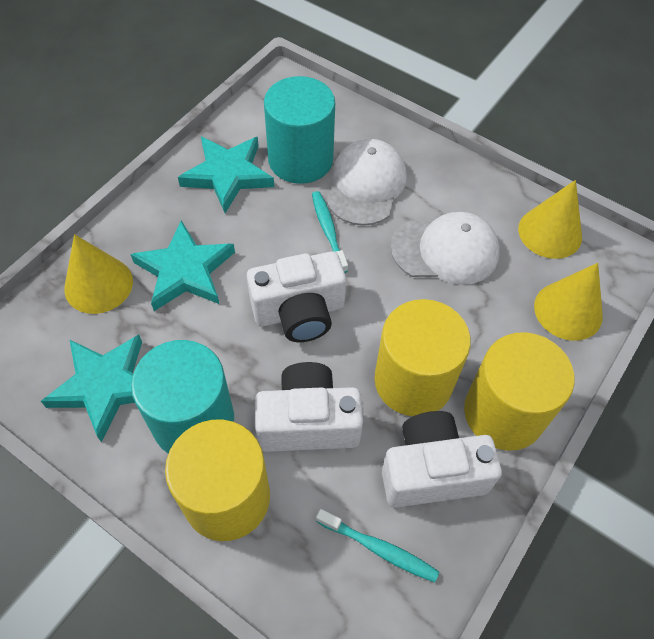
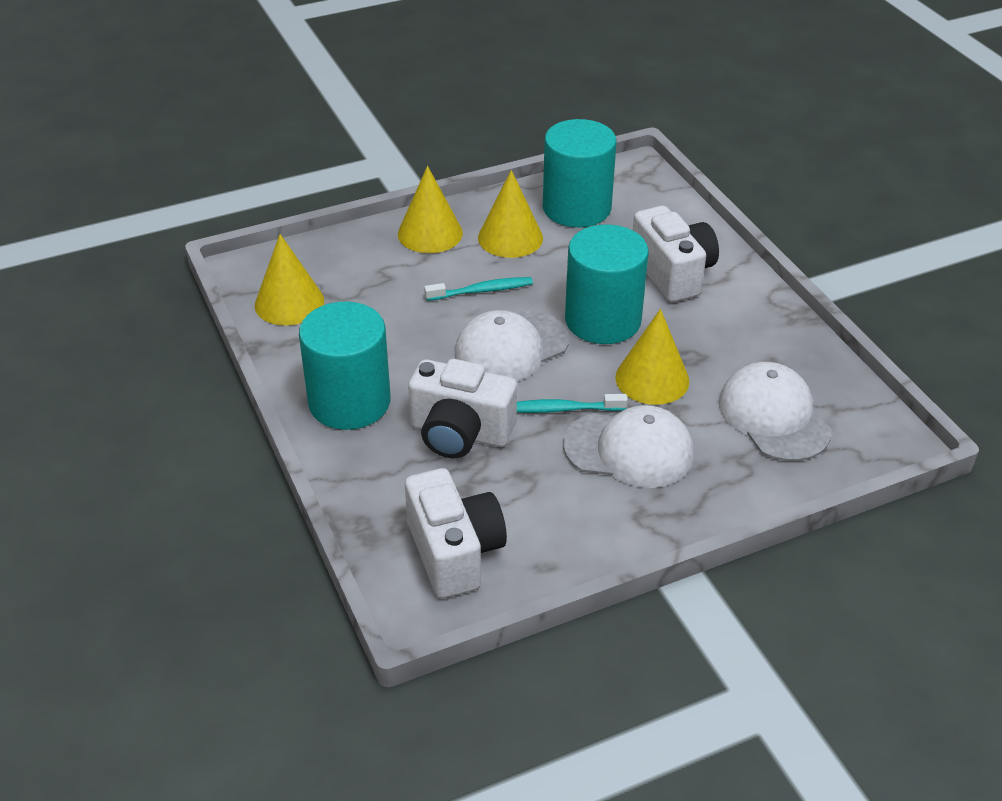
turquoise cylinder: 2 -> 3
turquoise star: 3 -> 0
white cap: 2 -> 3
yellow cone: 3 -> 4
yellow cylinder: 3 -> 0

